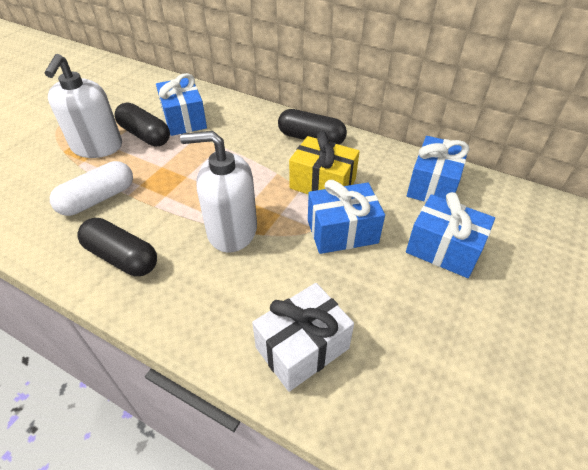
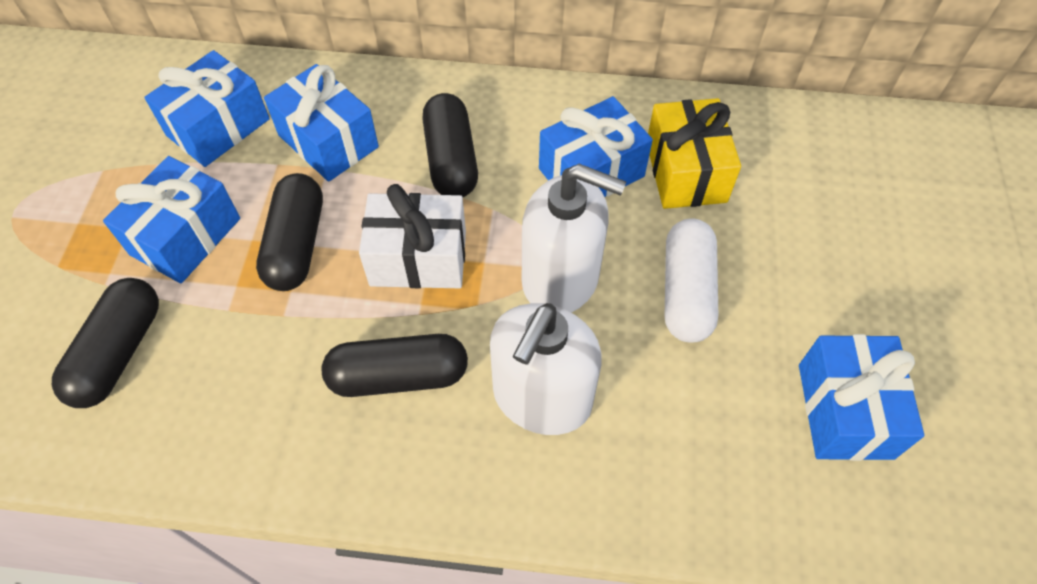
black capsule: 3 -> 4
blue gift: 4 -> 5

